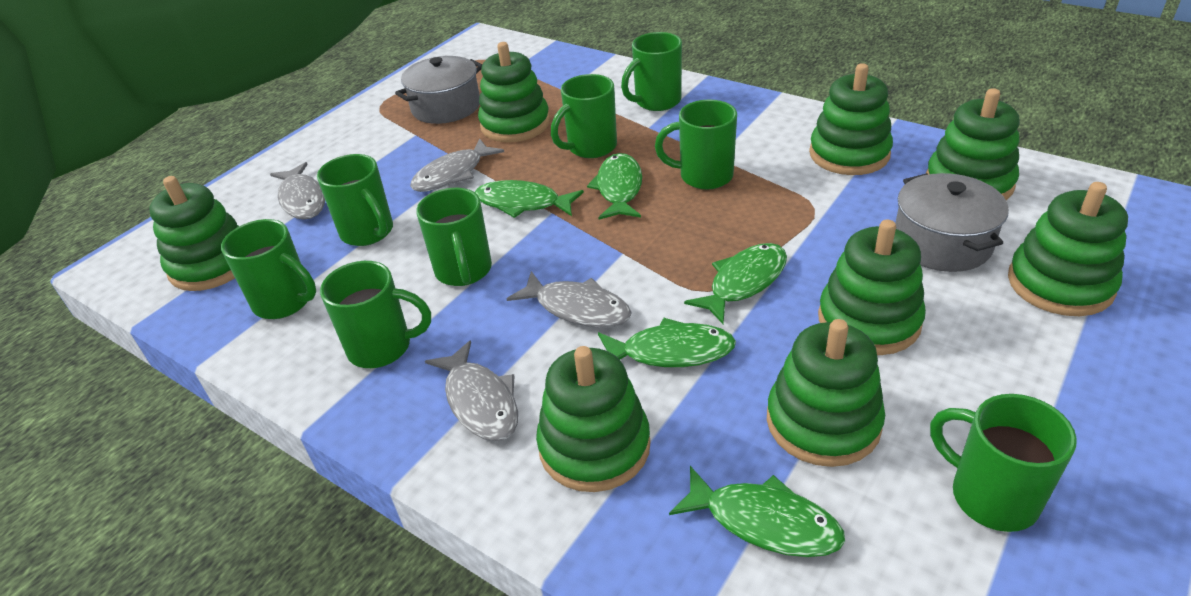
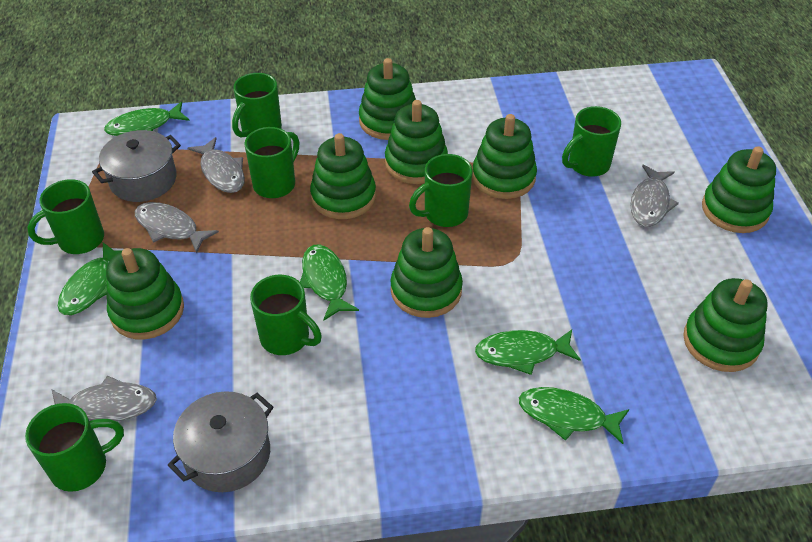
green mug: 8 -> 7

